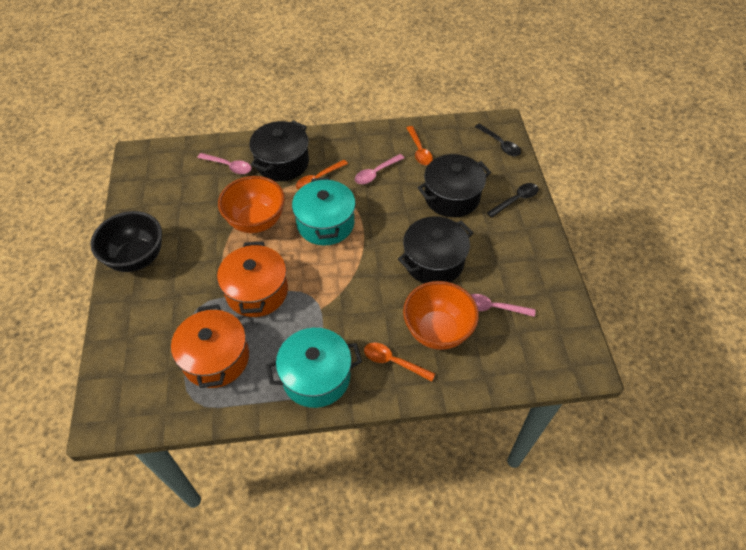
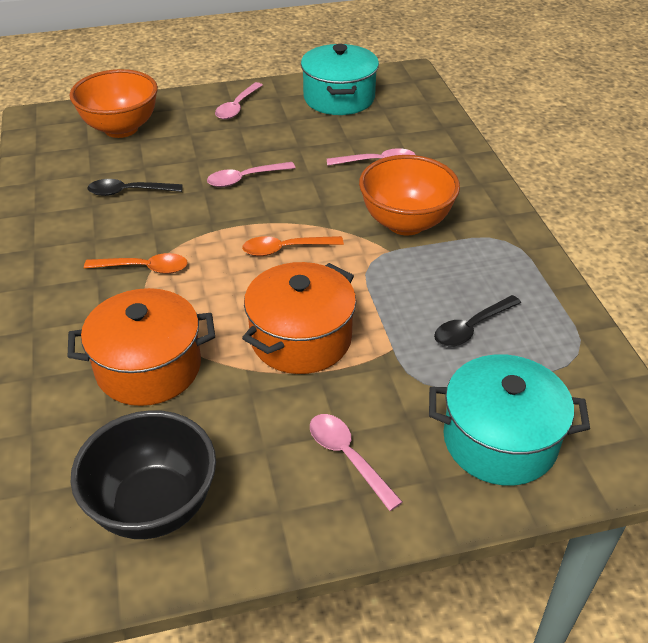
black pot: 3 -> 0
orange spoon: 3 -> 2
pink spoon: 3 -> 4

